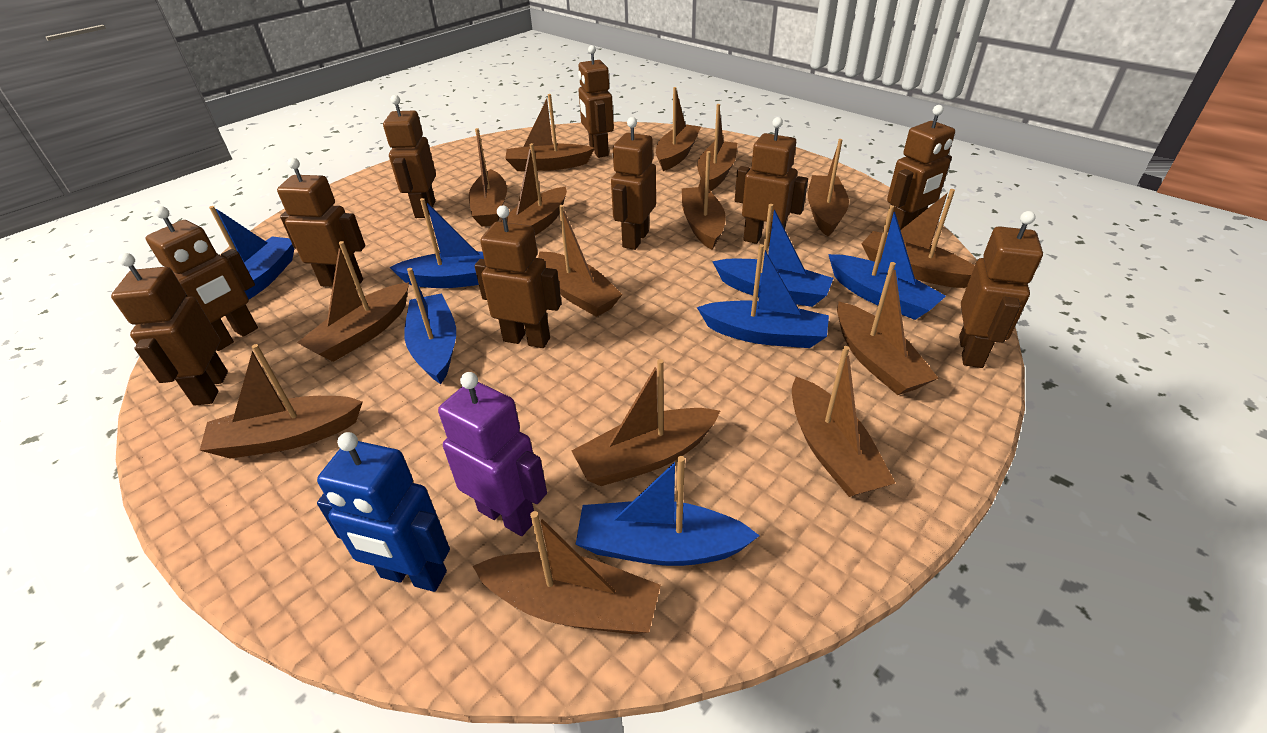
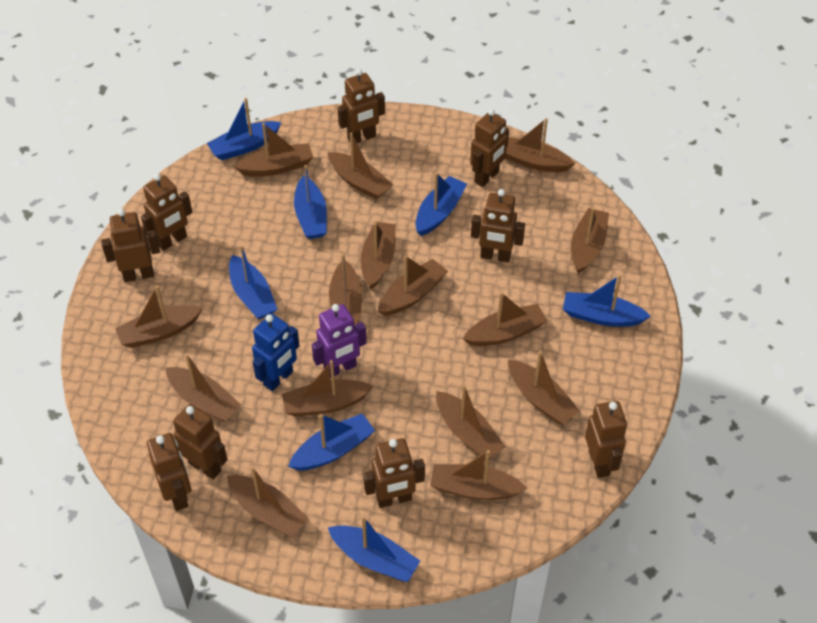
brown robot: 10 -> 9

